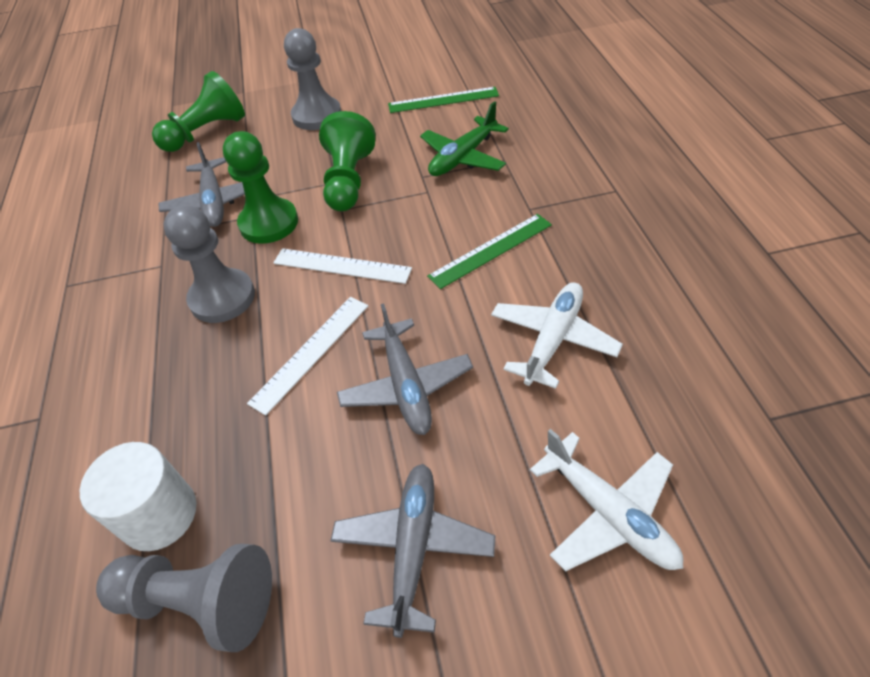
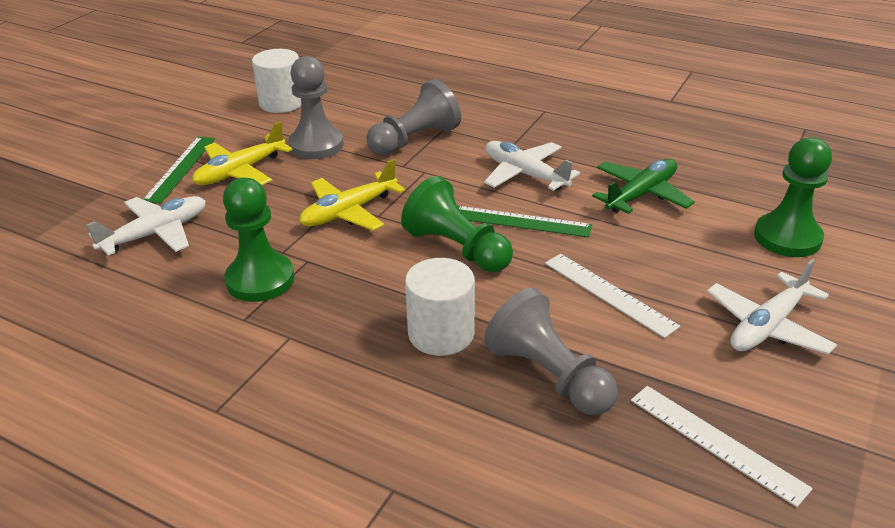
grey plane: 3 -> 0
white cylinder: 1 -> 2
white plane: 2 -> 3
yellow plane: 0 -> 2

